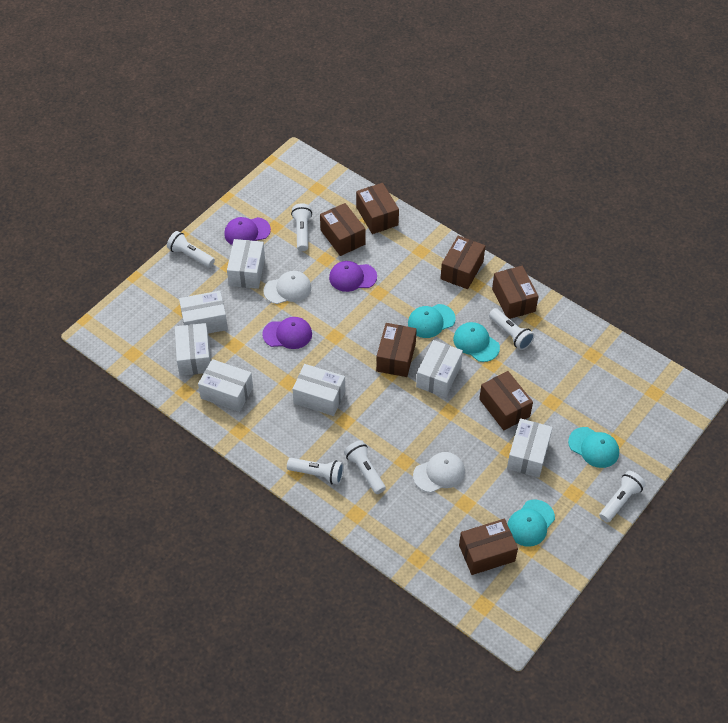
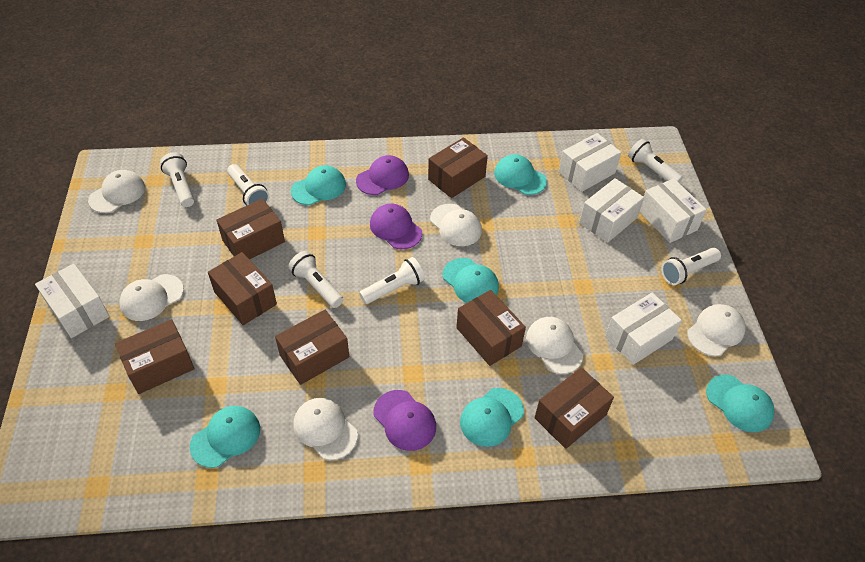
turquoise cap: 4 -> 6
white box: 7 -> 5
white cap: 2 -> 6

